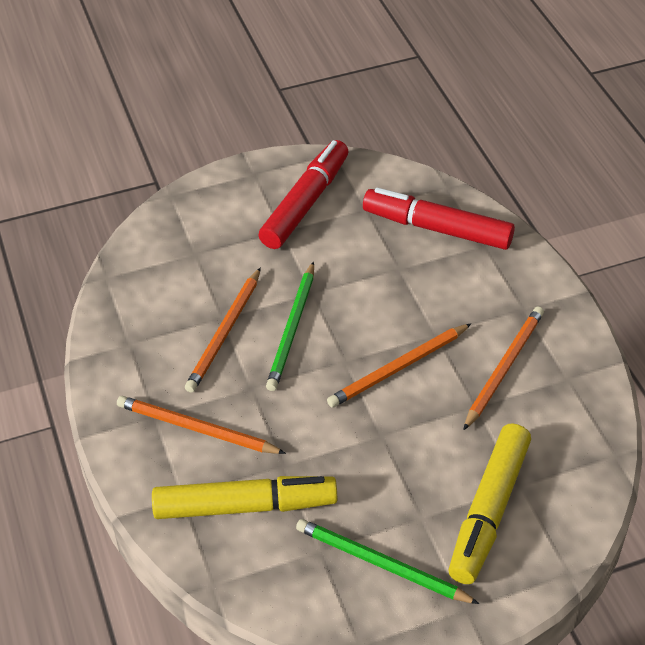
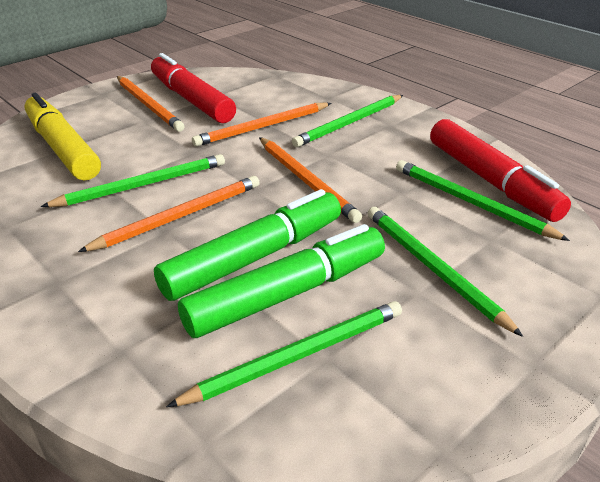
green marker: 0 -> 2
green pencil: 2 -> 5
yellow marker: 2 -> 1

